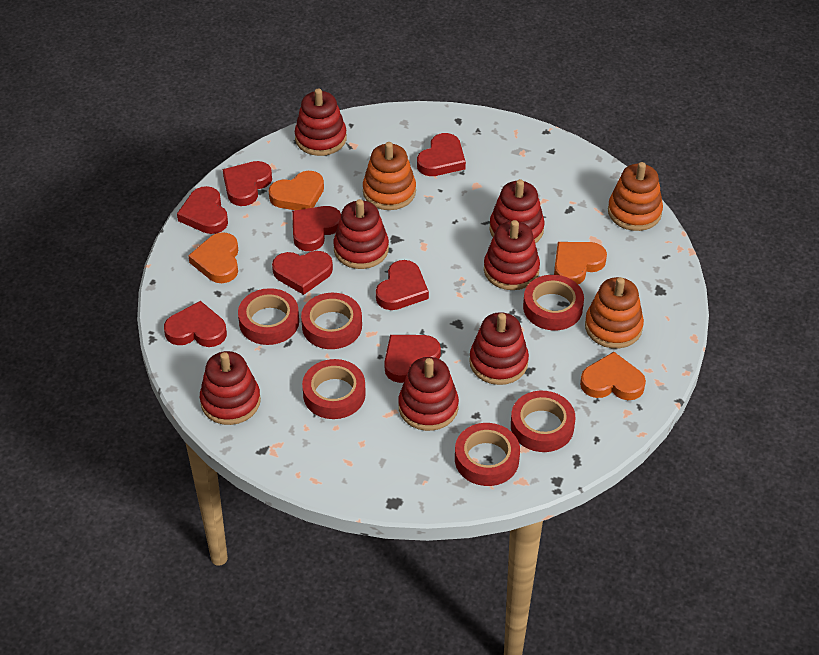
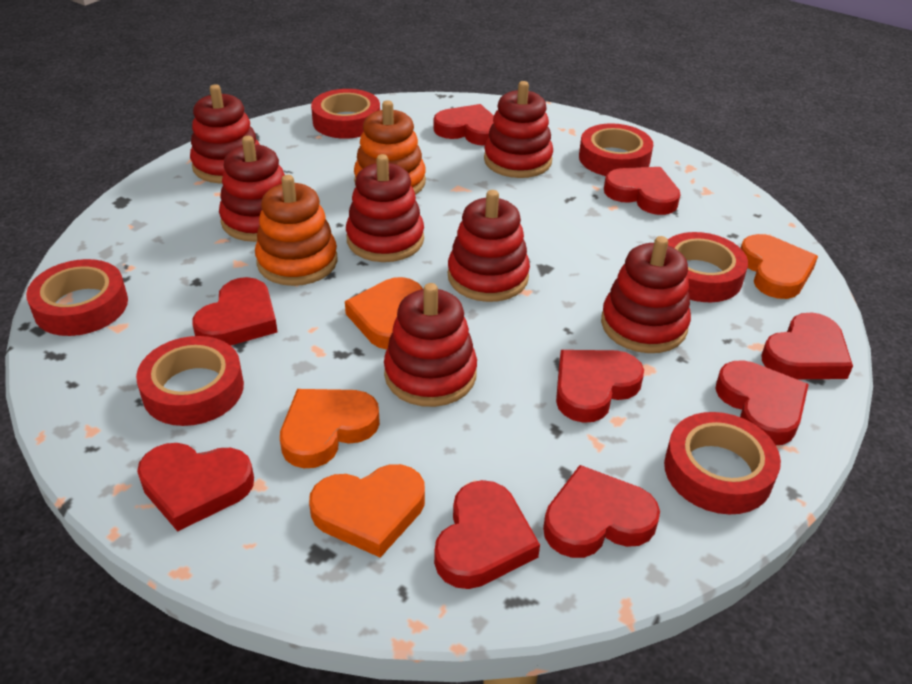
orange stacking toy: 3 -> 2
red heart: 8 -> 9

